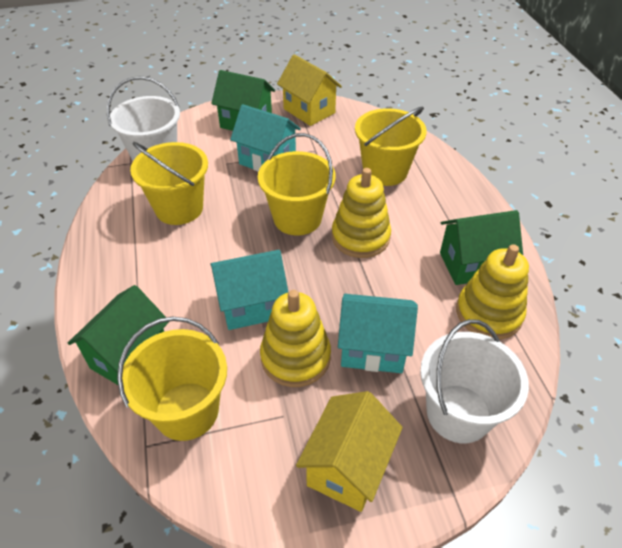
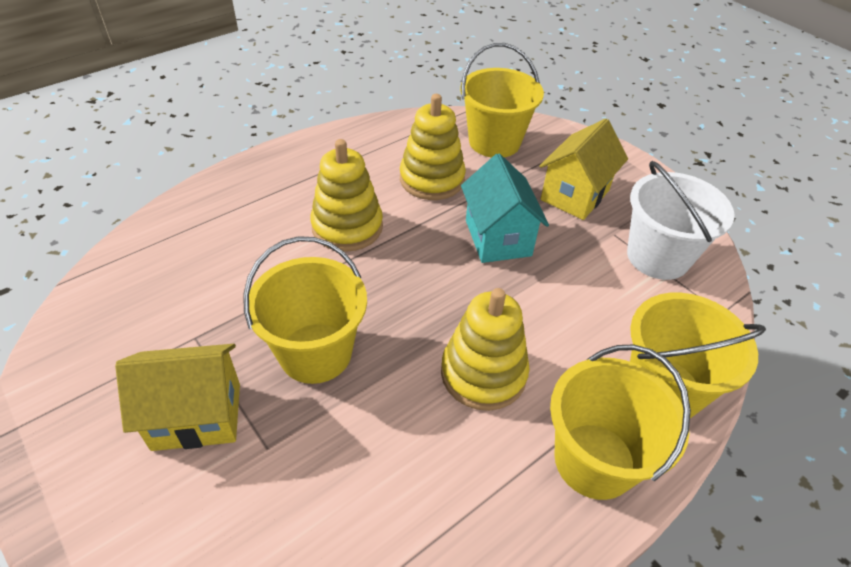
green house: 3 -> 0
turquoise house: 3 -> 1
white bucket: 2 -> 1

